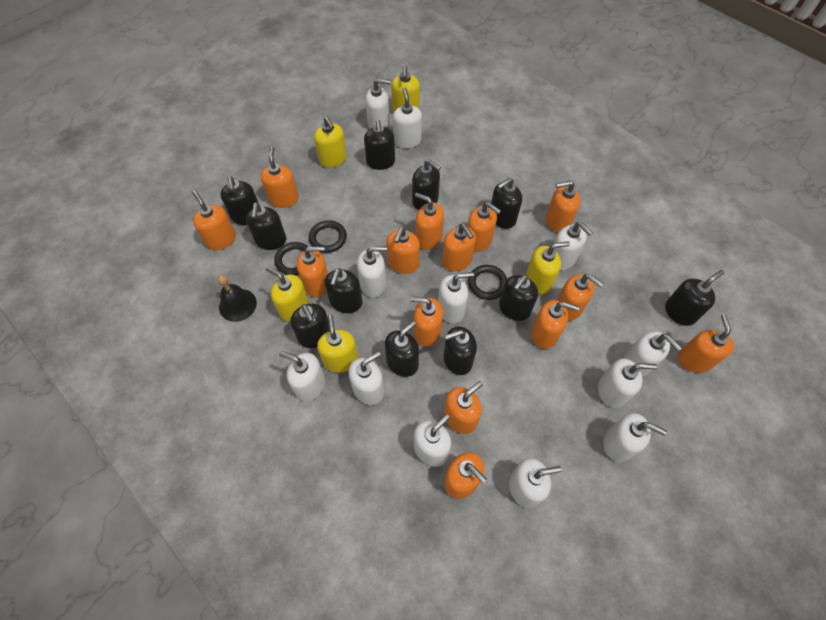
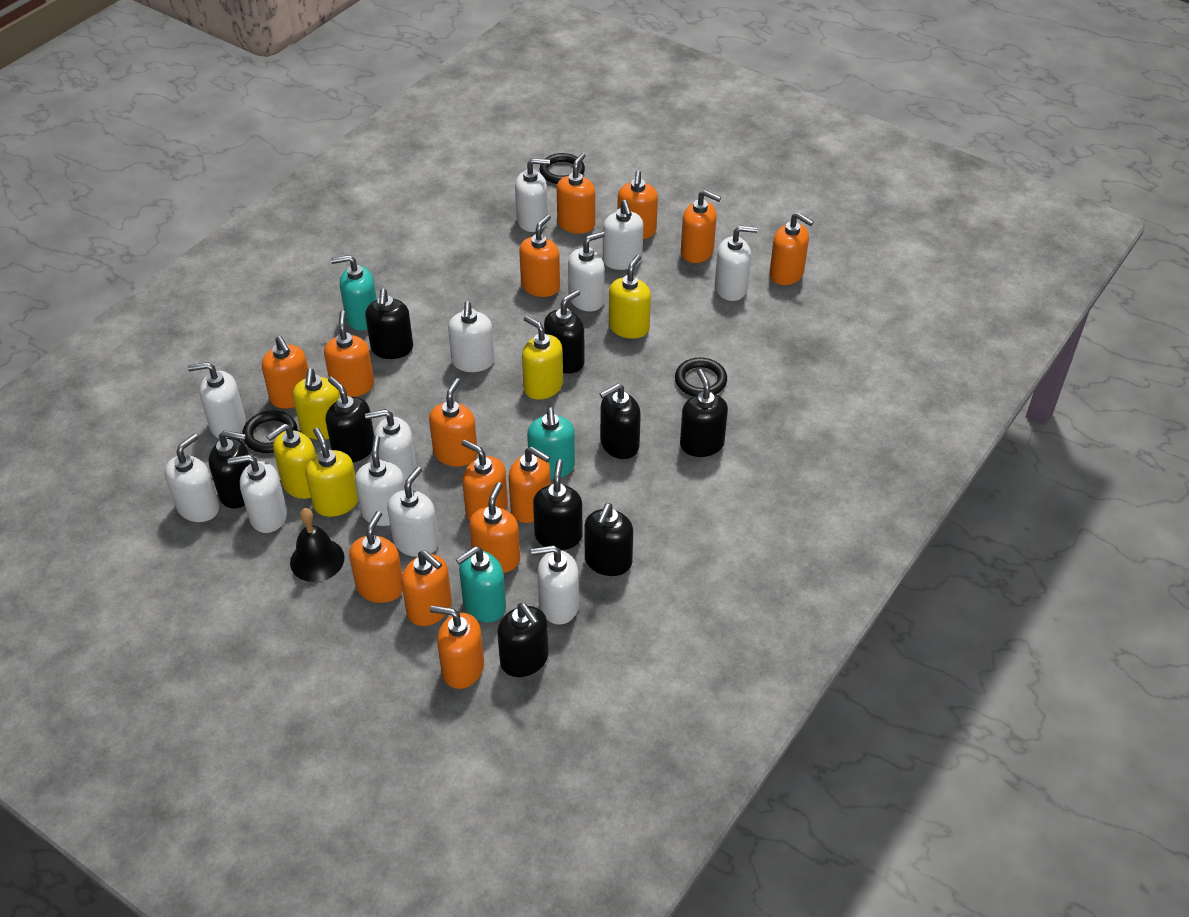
black soap dispenser: 11 -> 9
turquoise soap dispenser: 0 -> 3

